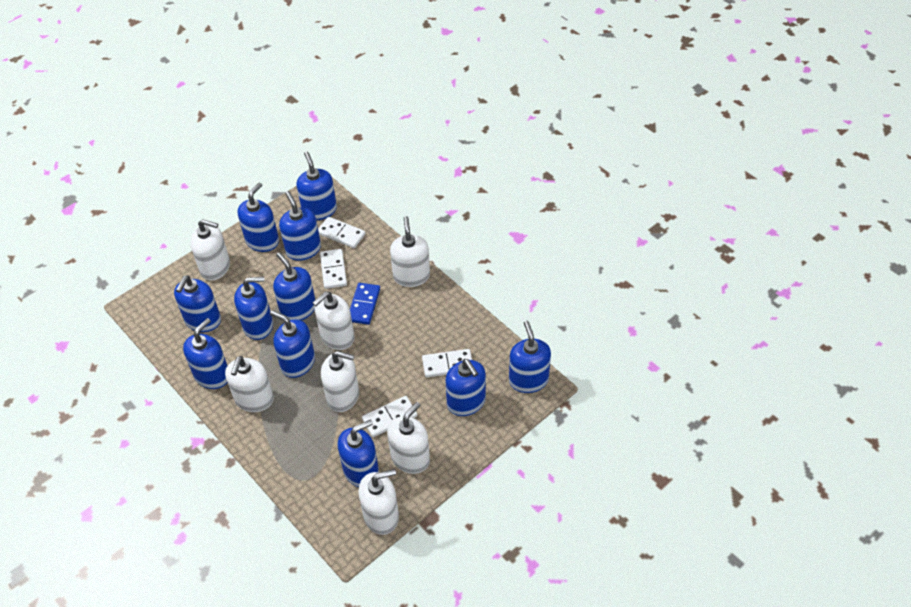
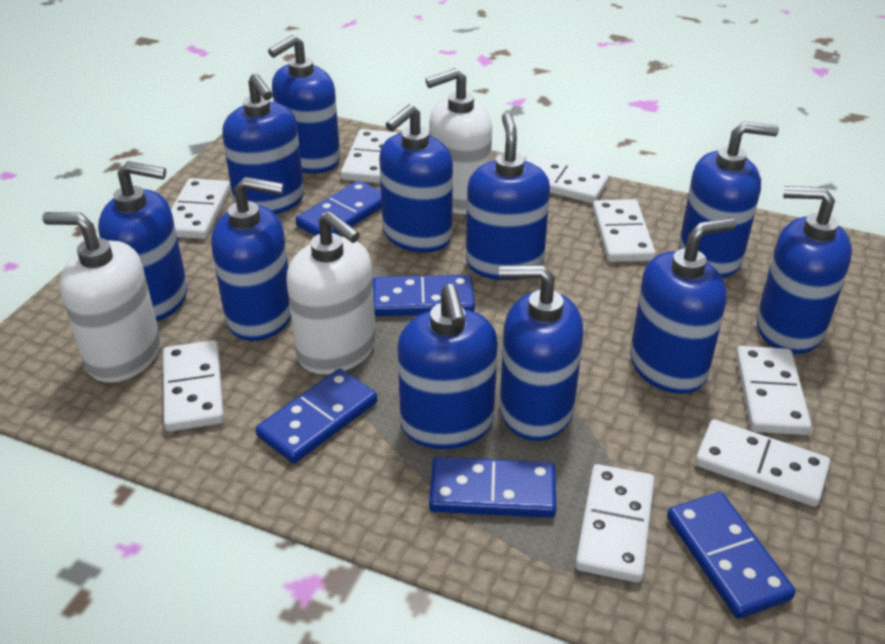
blue domino: 1 -> 5
white domino: 4 -> 8
white soap dispenser: 7 -> 3

